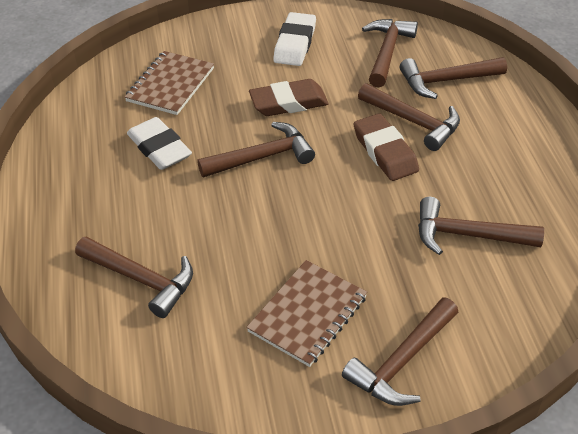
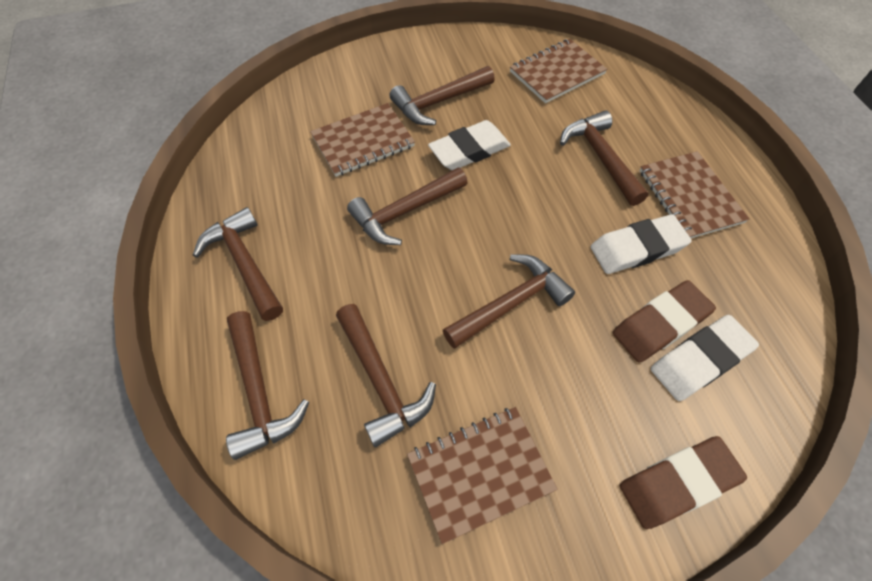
brown notebook: 2 -> 4
white eraser: 2 -> 3

